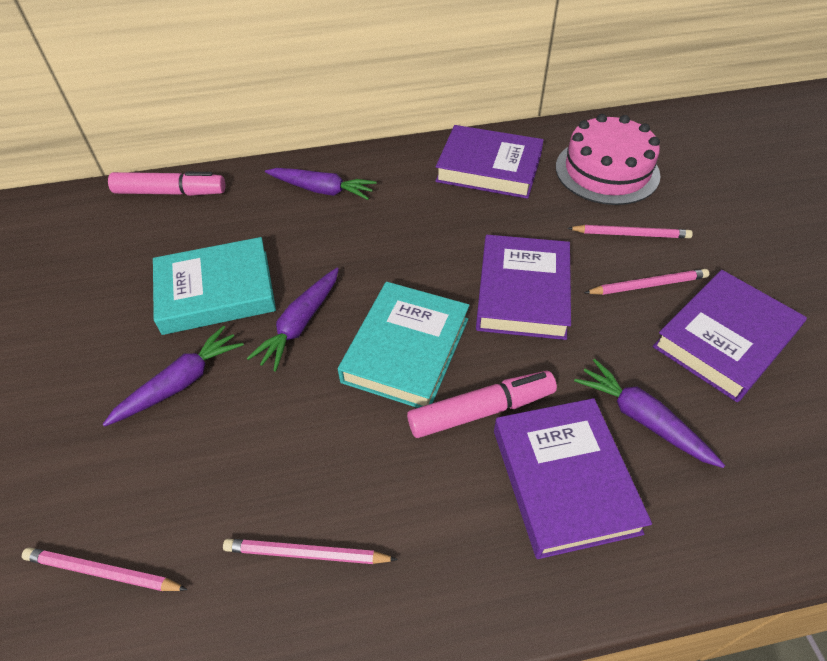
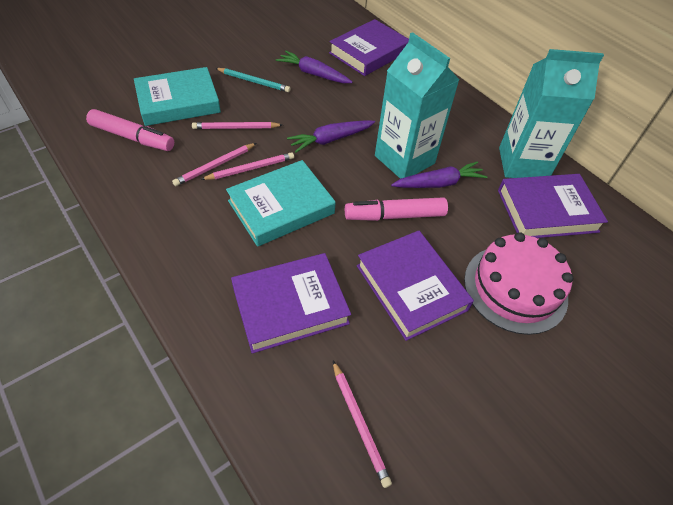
purple carrot: 4 -> 3
turquoise carton: 0 -> 2
turquoise pencil: 0 -> 1

